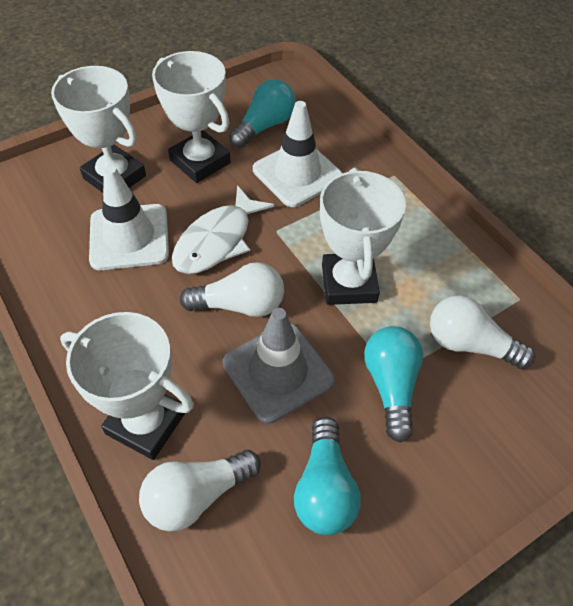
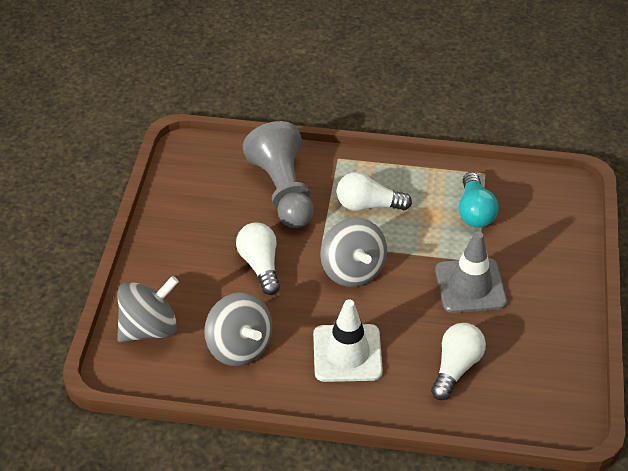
grey pawn: 0 -> 1
grey spinning top: 0 -> 3
turquoise light bulb: 3 -> 1
white fish: 1 -> 0
white traffic cone: 2 -> 1
white trophy: 4 -> 0

